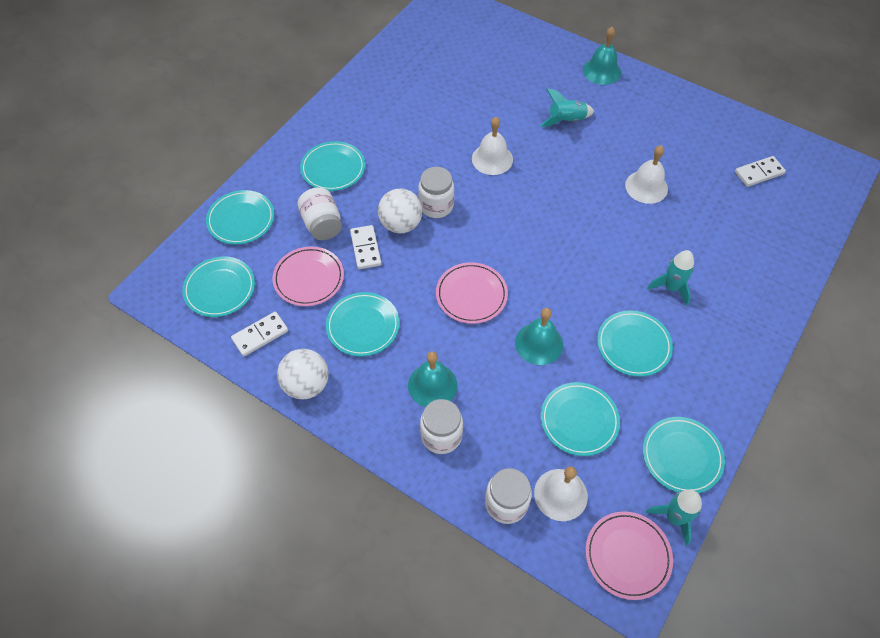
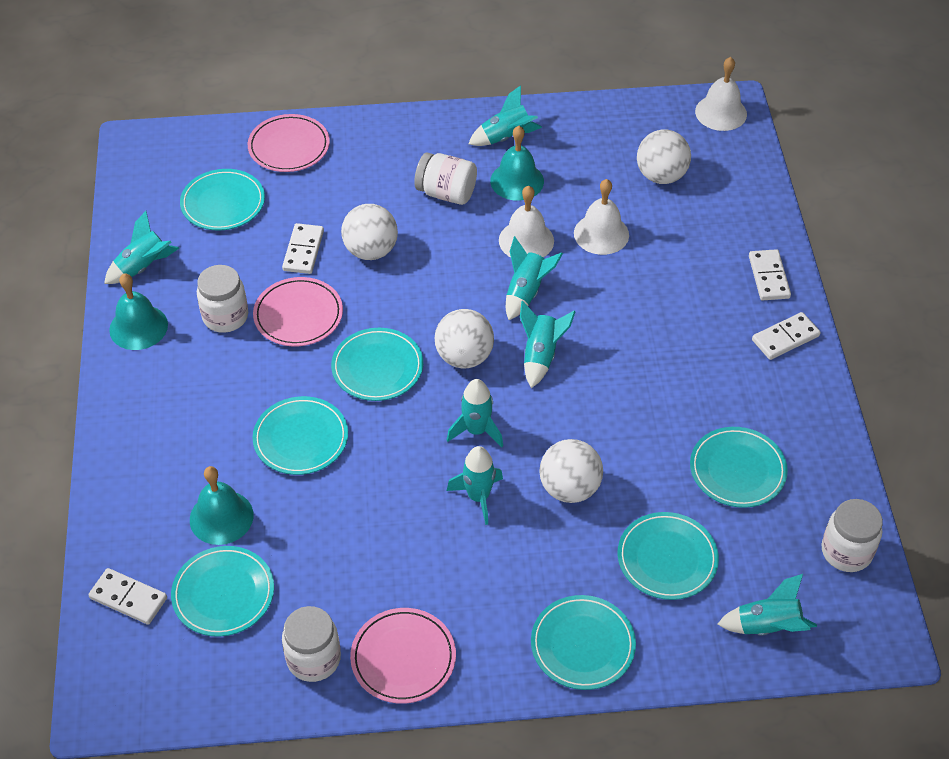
turquoise rocket: 3 -> 7
white ball: 2 -> 4
white domino: 3 -> 4

